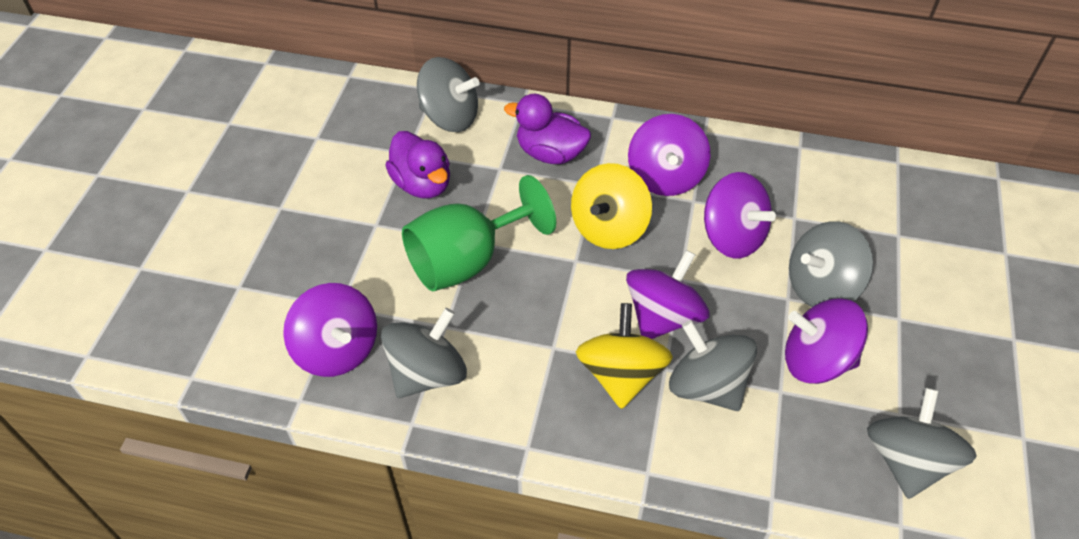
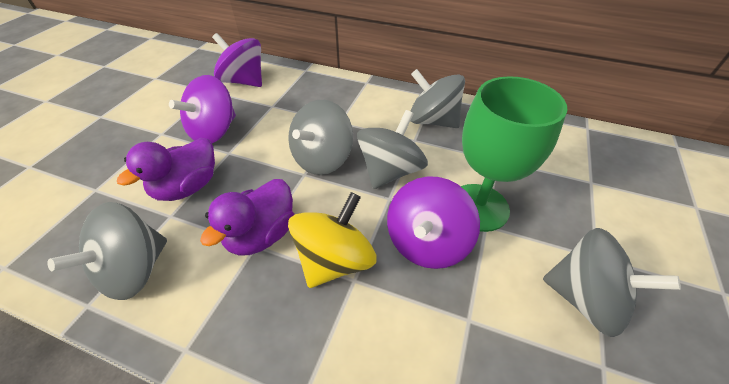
purple spinning top: 5 -> 3
yellow spinning top: 2 -> 1

